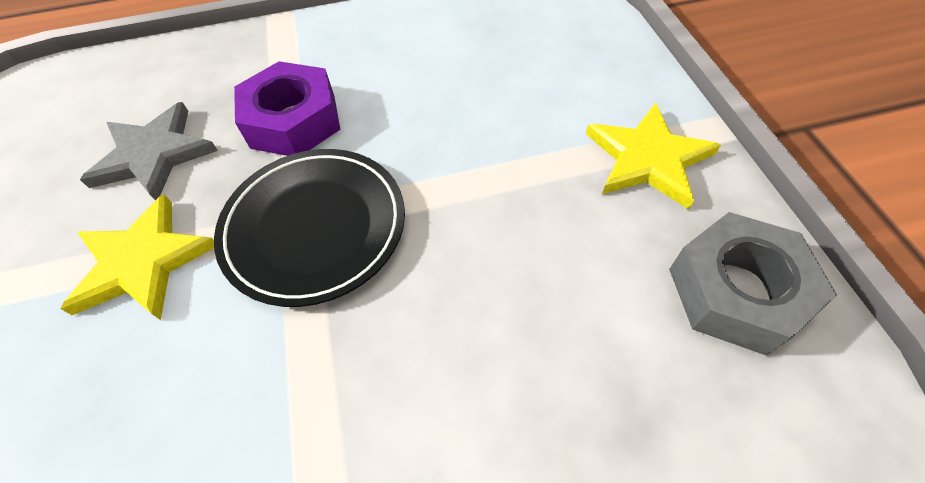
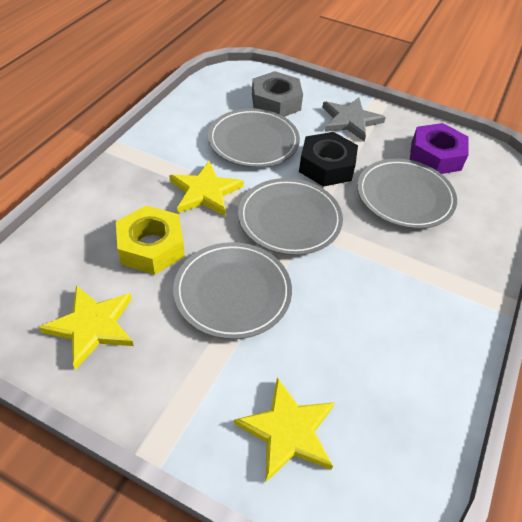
black nut: 0 -> 1
black plate: 1 -> 0
grey plate: 0 -> 4
yellow nut: 0 -> 1
yellow star: 2 -> 3

